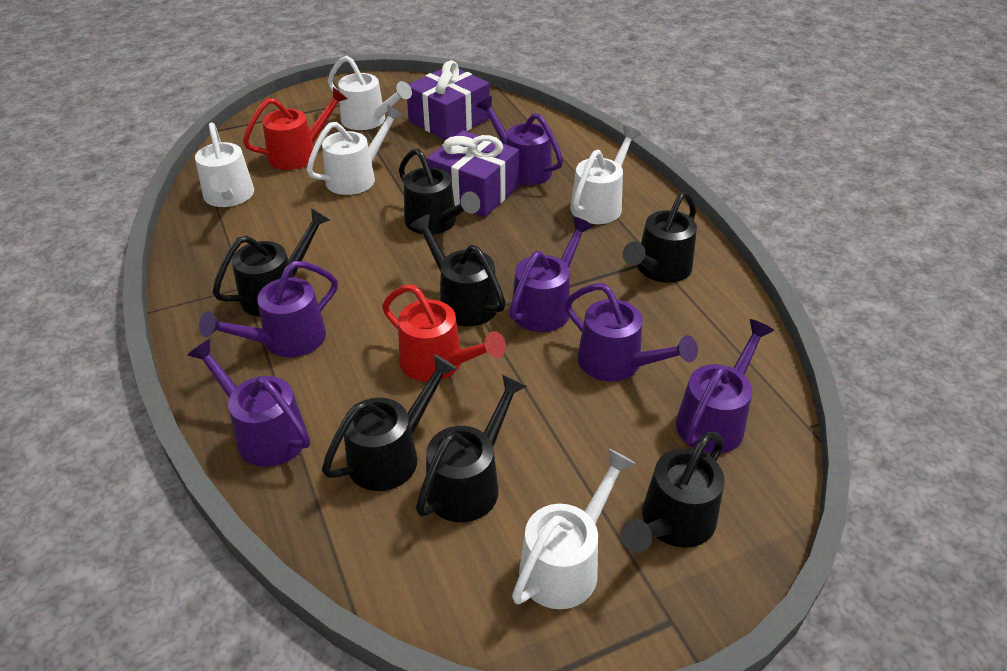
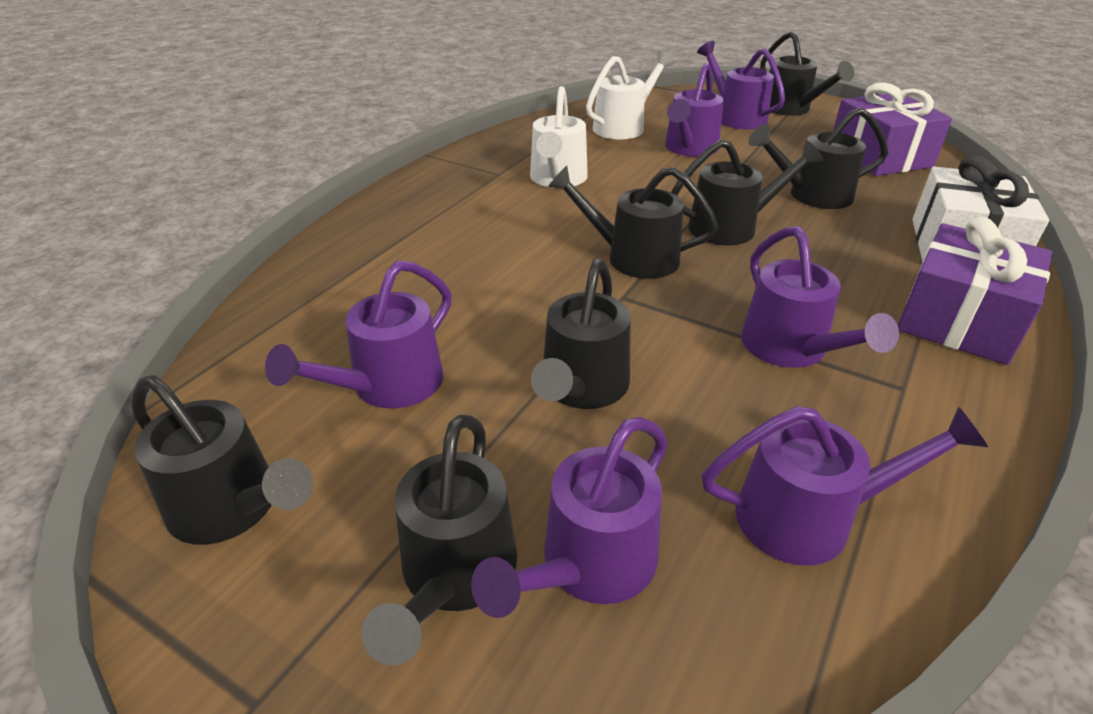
red watering can: 2 -> 0
white gift: 0 -> 1
white watering can: 5 -> 2

